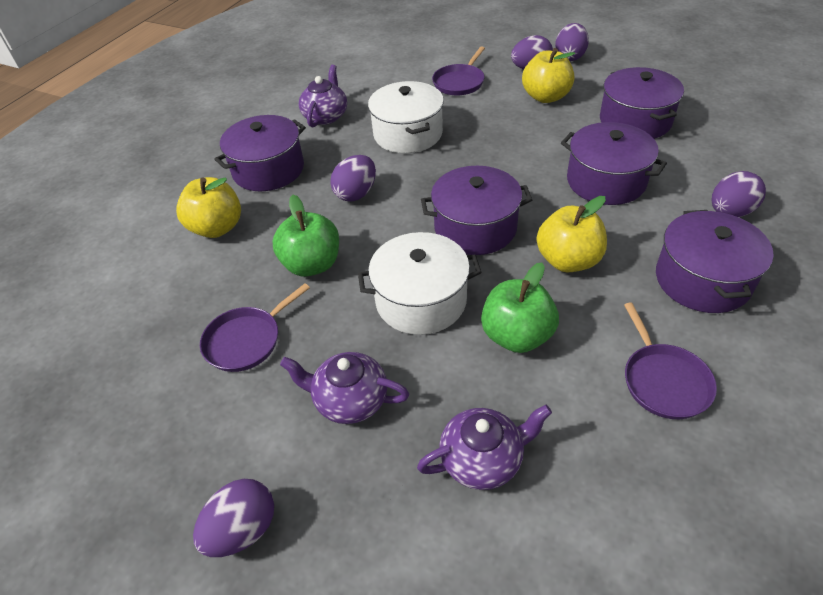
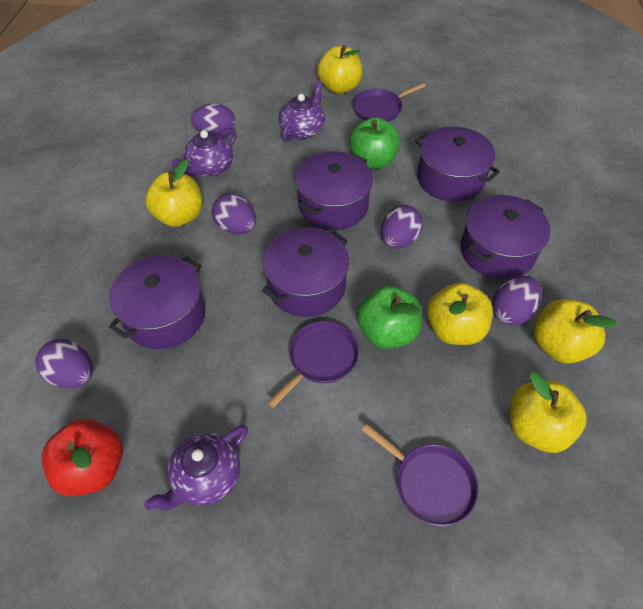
red apple: 0 -> 1
white pot: 2 -> 0
yellow apple: 3 -> 5

